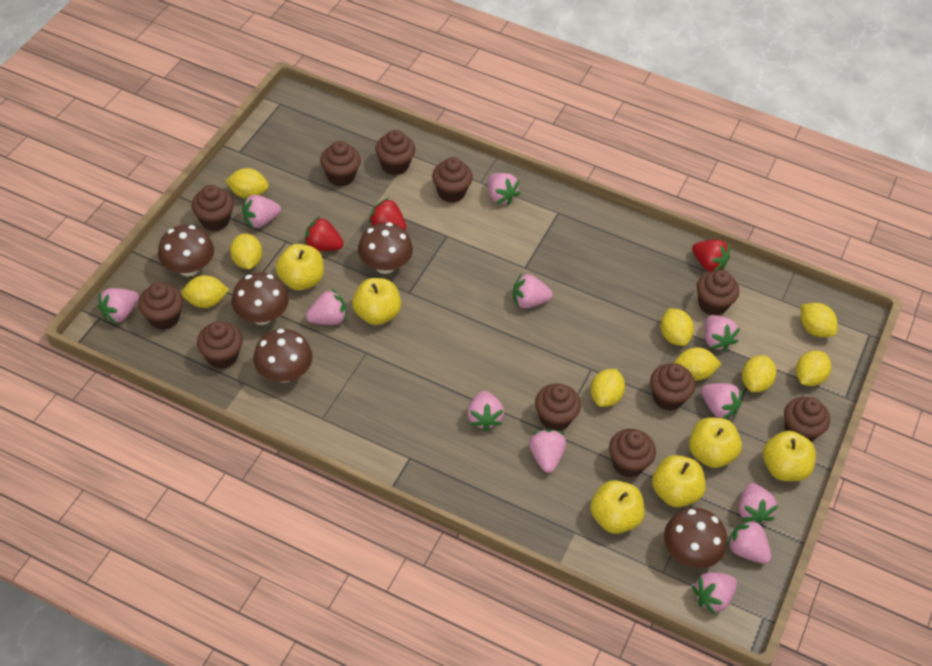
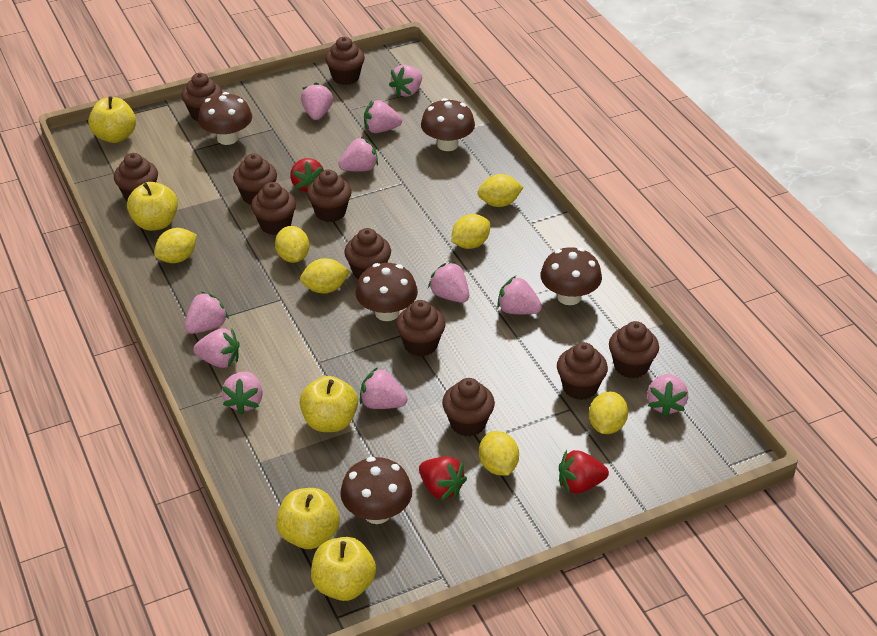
pink strawberry: 12 -> 11
yellow apple: 6 -> 5
yellow lemon: 9 -> 7

